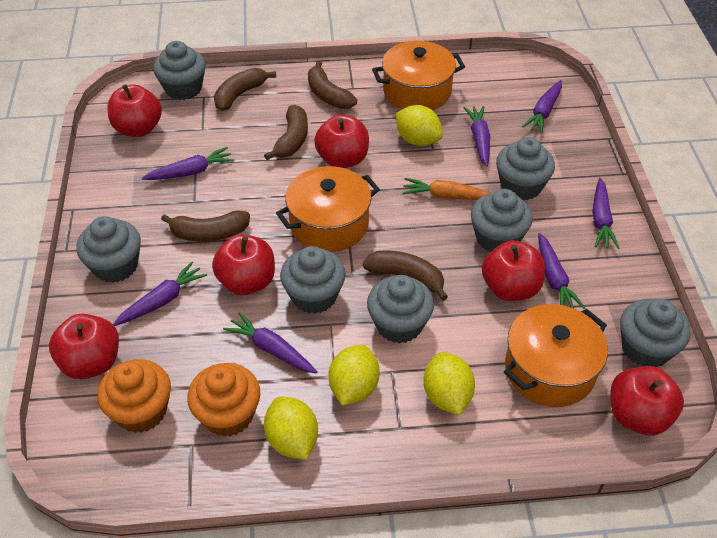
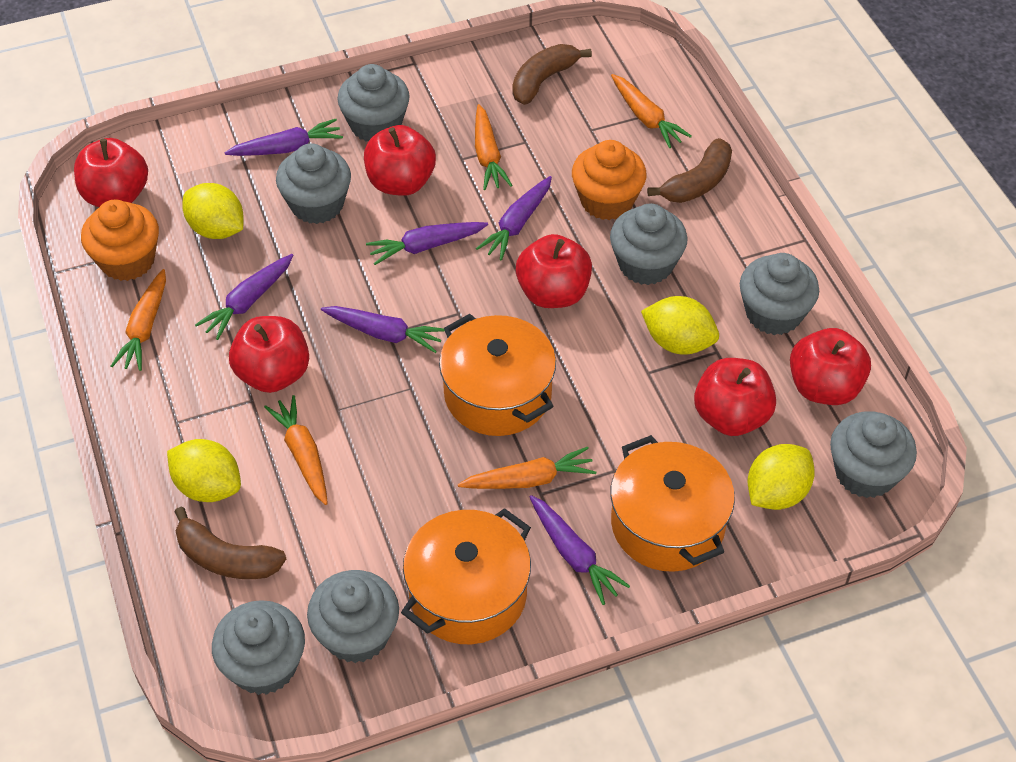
brown banana: 5 -> 3
orange carrot: 1 -> 5
purple carrot: 7 -> 6

